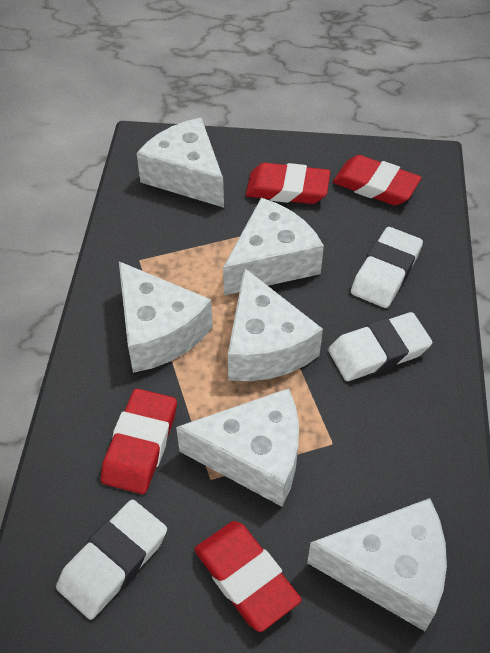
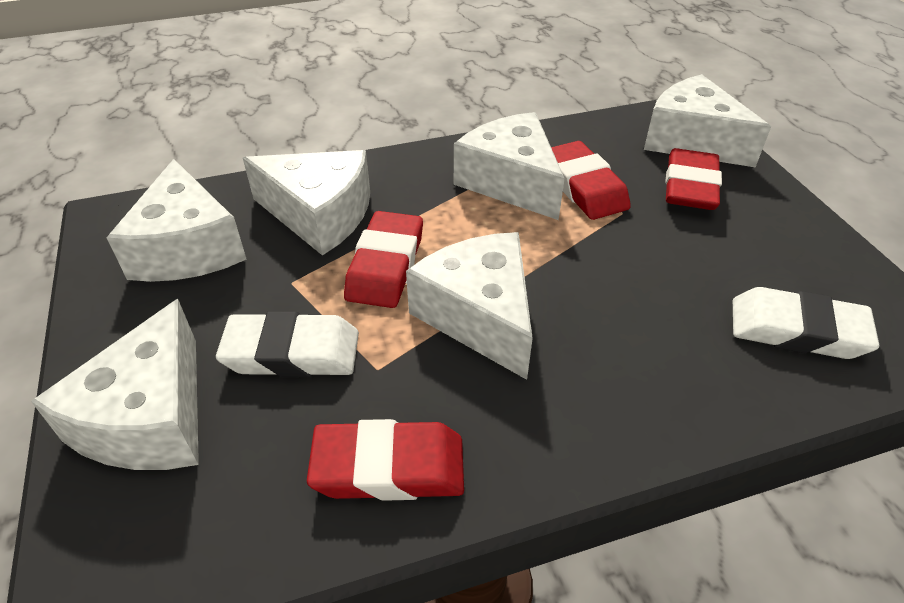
white eraser: 3 -> 2

